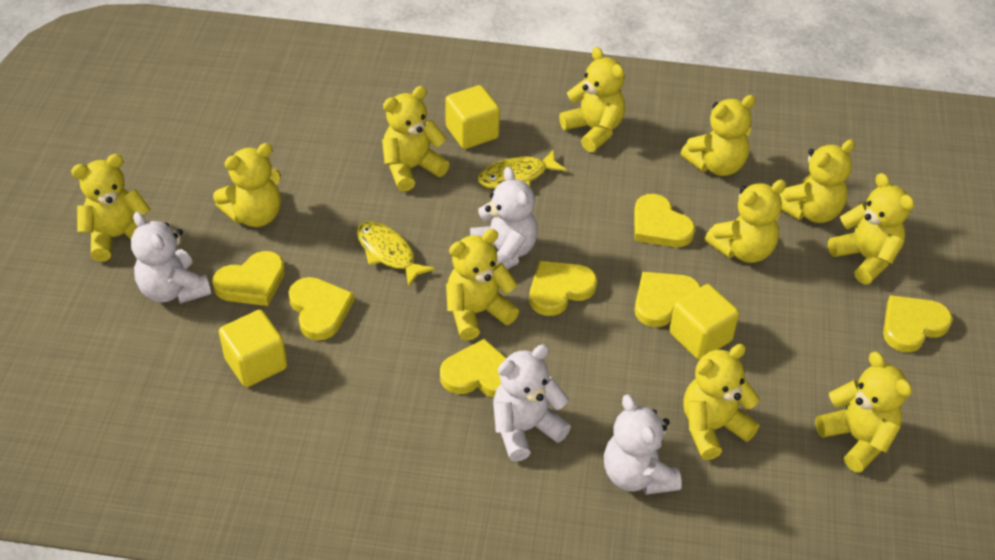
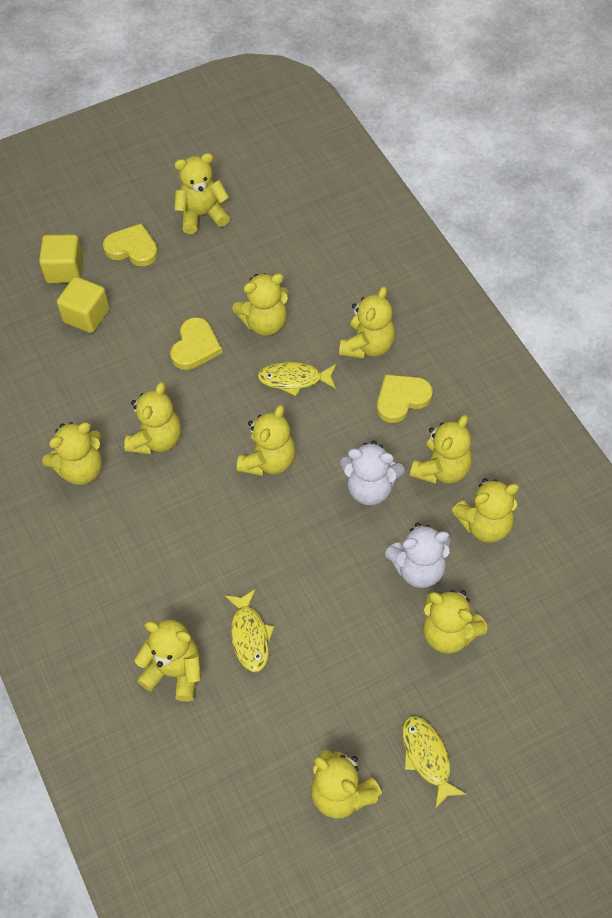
white teddy bear: 4 -> 2
yellow cube: 3 -> 2
yellow fish: 2 -> 3
yellow heart: 7 -> 3

